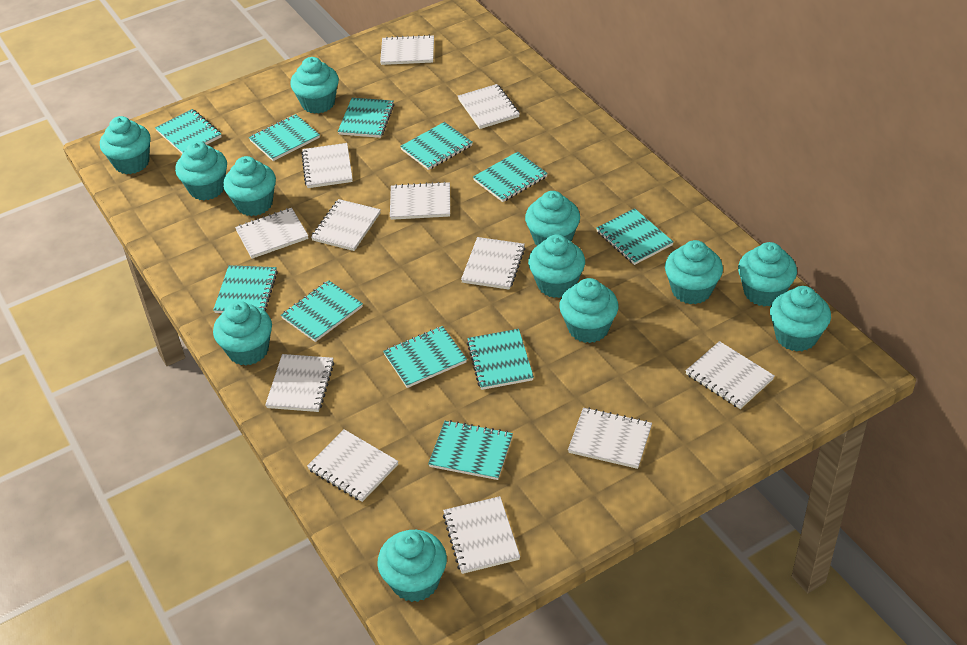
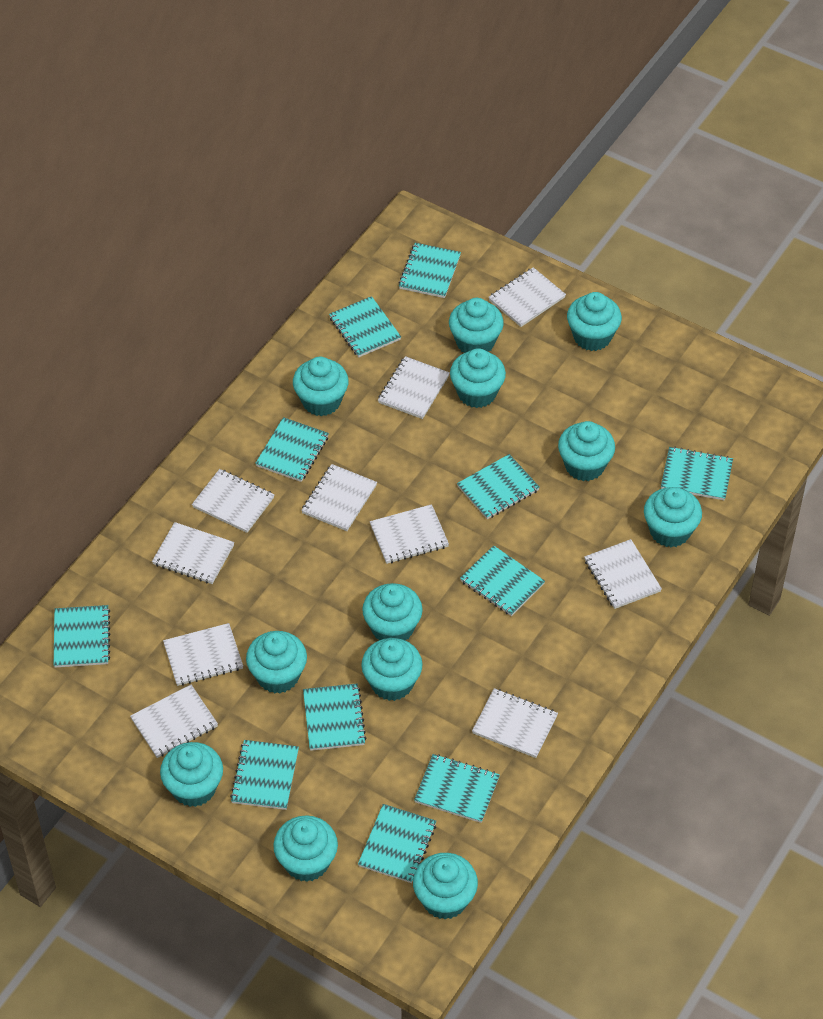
white notebook: 12 -> 10

